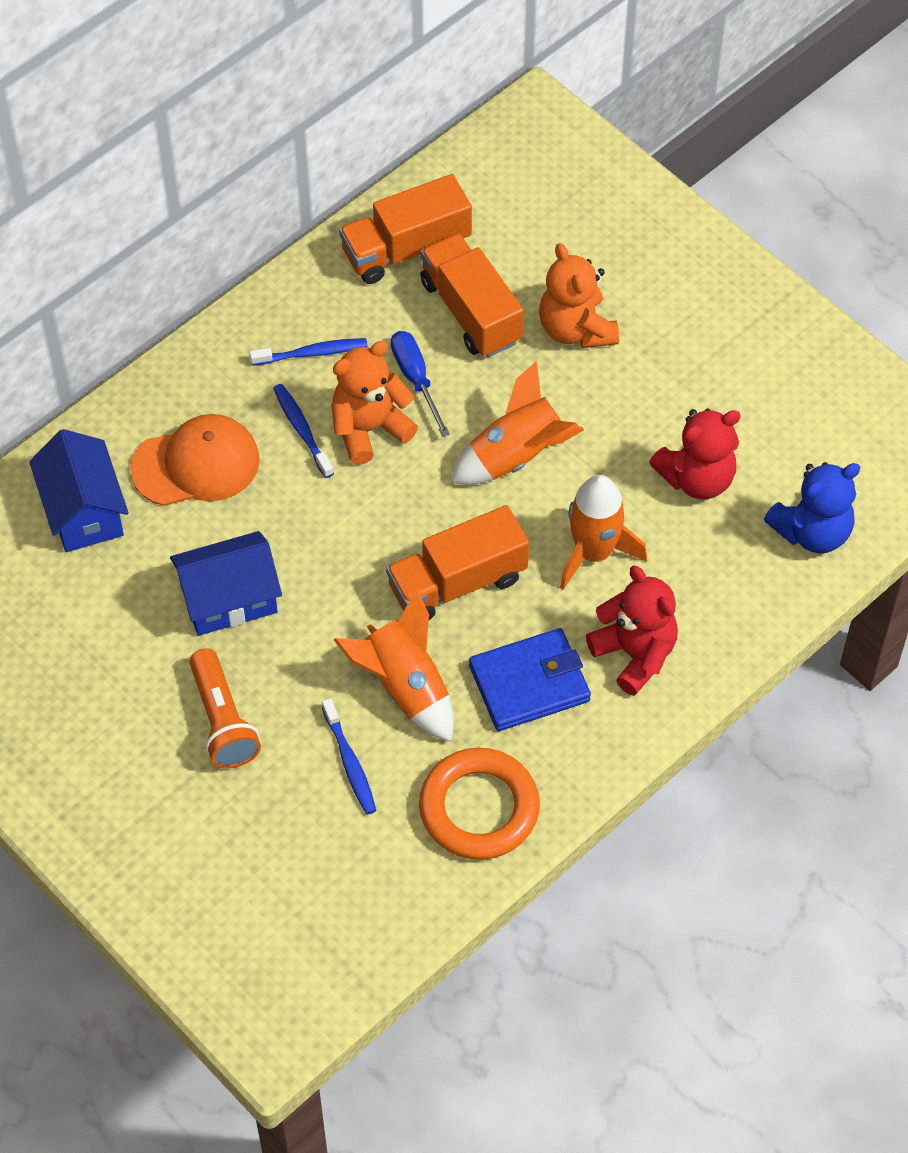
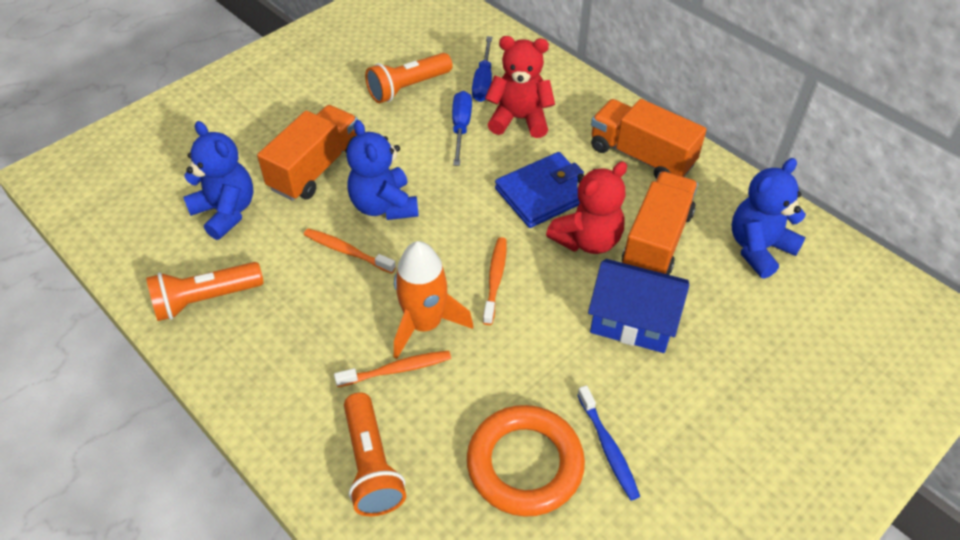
blue house: 2 -> 1
blue screwdriver: 1 -> 2
blue teddy bear: 1 -> 3
blue toothbrush: 3 -> 1
orange cap: 1 -> 0
orange flashlight: 1 -> 3
orange rocket: 3 -> 1
orange teddy bear: 2 -> 0
orange toothbrush: 0 -> 3

